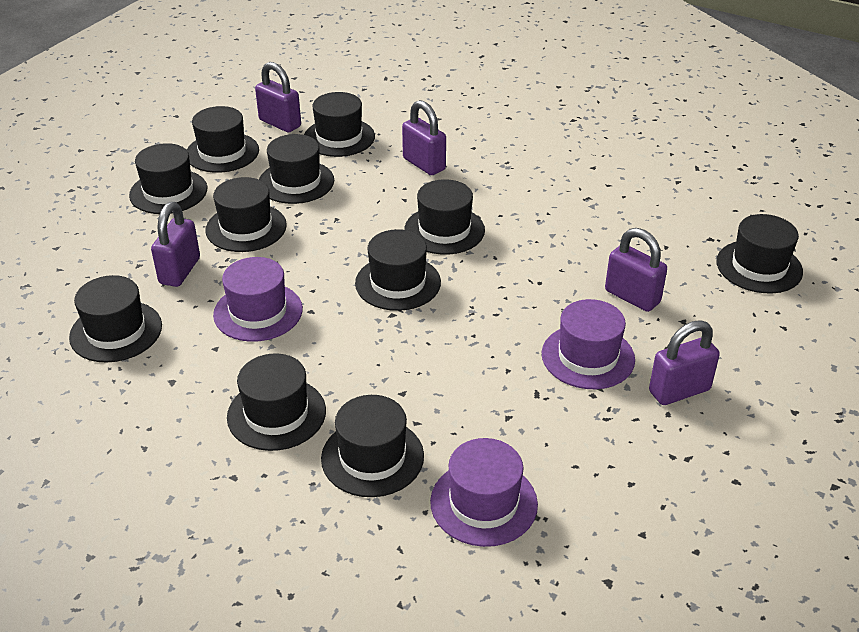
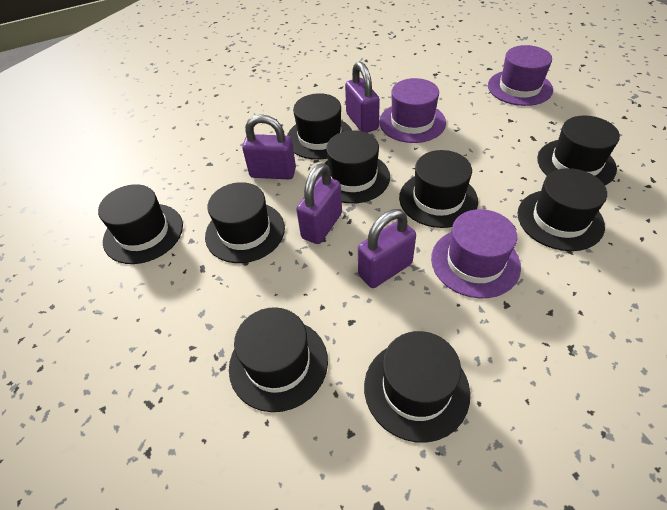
black hat: 11 -> 9
purple padlock: 5 -> 4

